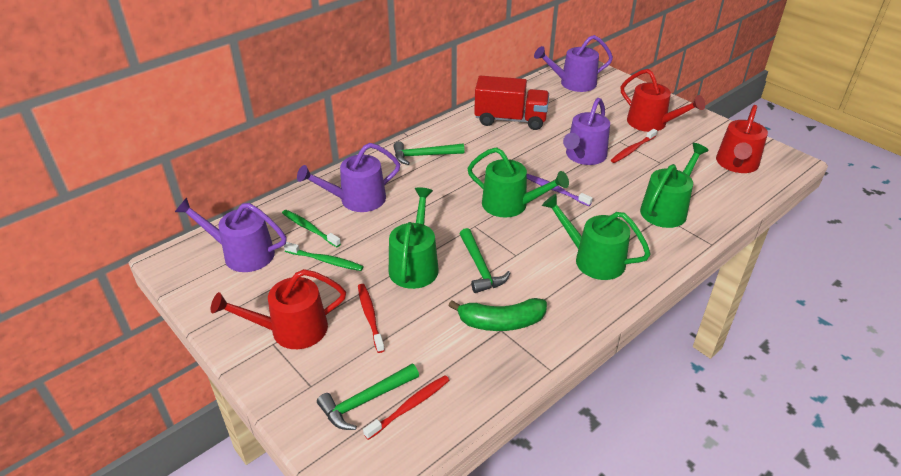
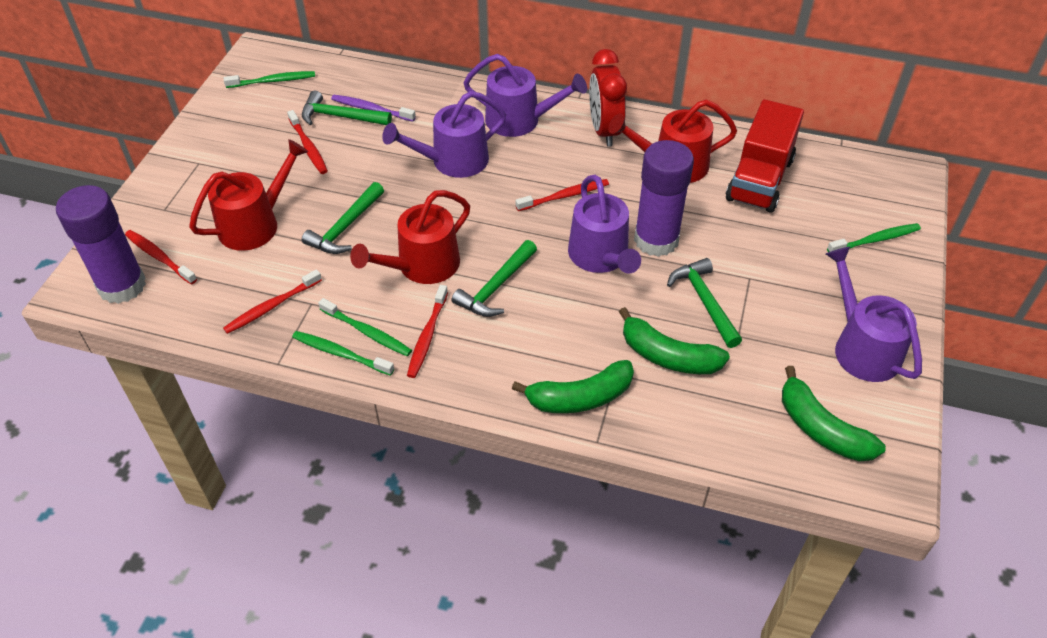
green banana: 1 -> 3
green hammer: 3 -> 4
green toothbrush: 2 -> 4
green watering can: 4 -> 0
purple glue stick: 0 -> 2
red clock: 0 -> 1
red toothbrush: 3 -> 5

